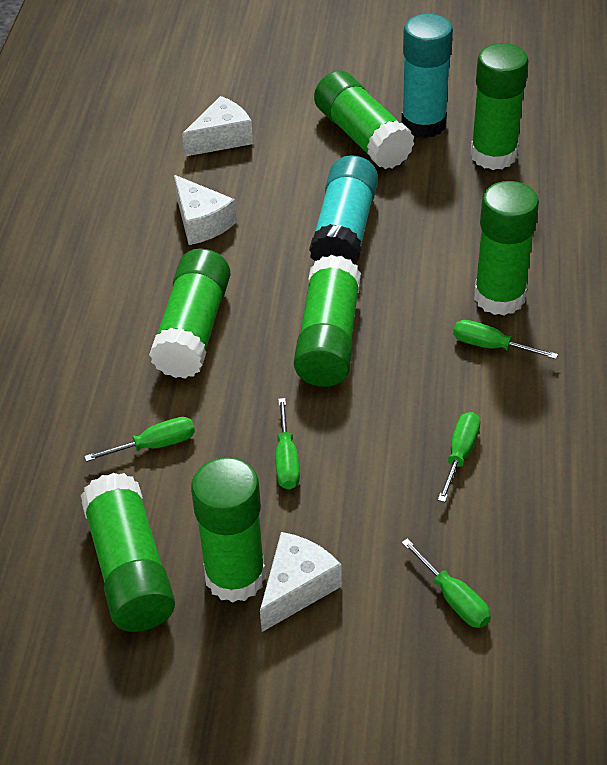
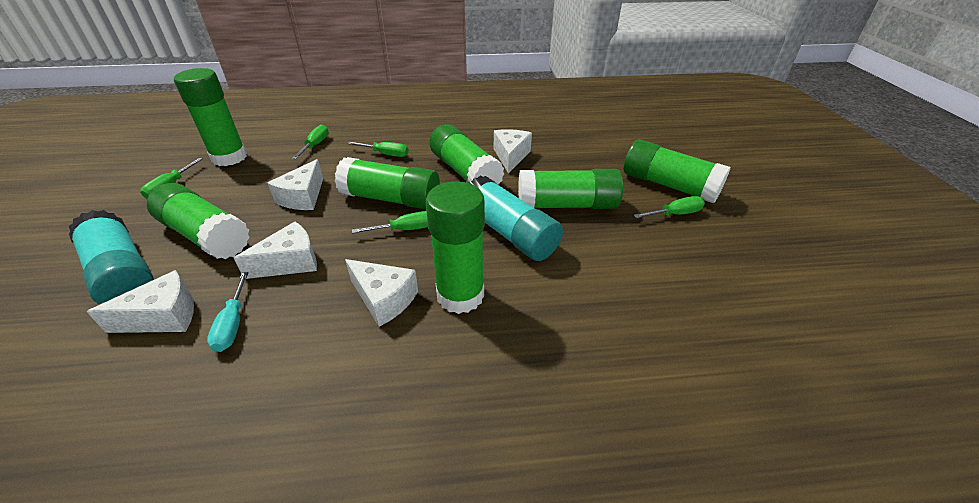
turquoise screwdriver: 0 -> 1
white cheese: 3 -> 5

